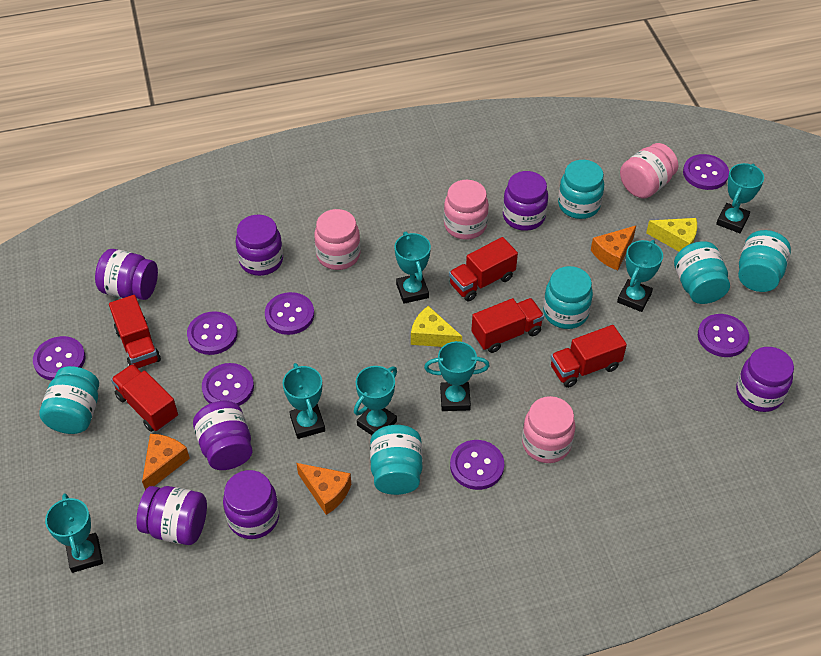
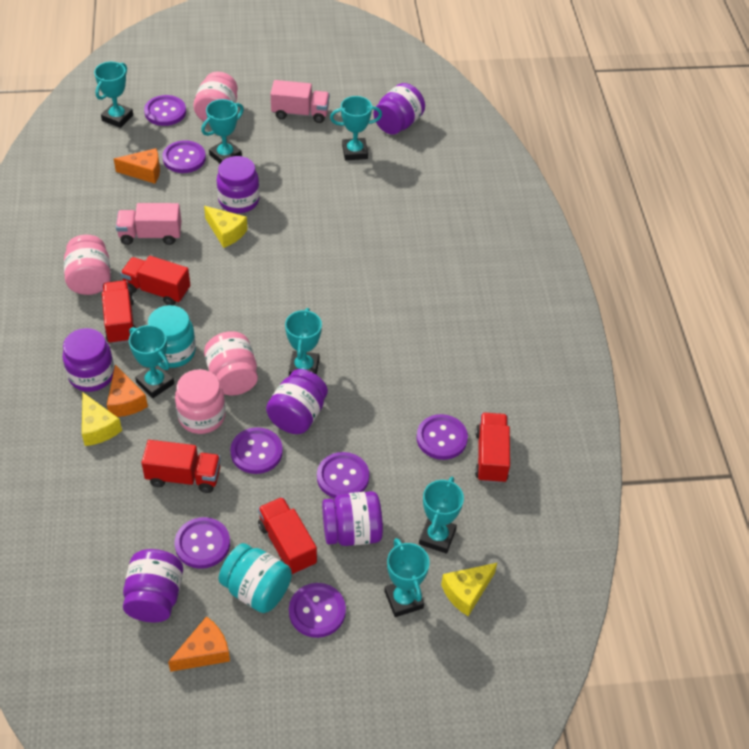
pink truck: 0 -> 2
purple jar: 7 -> 6
turquoise jar: 6 -> 2
yellow cheese: 2 -> 3

